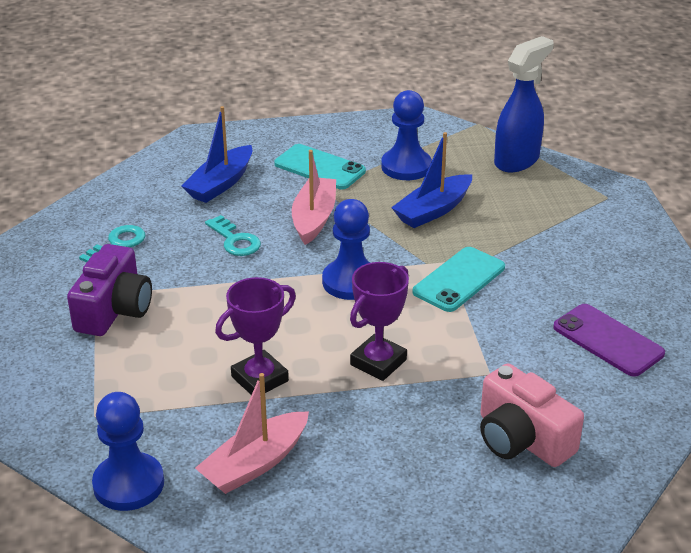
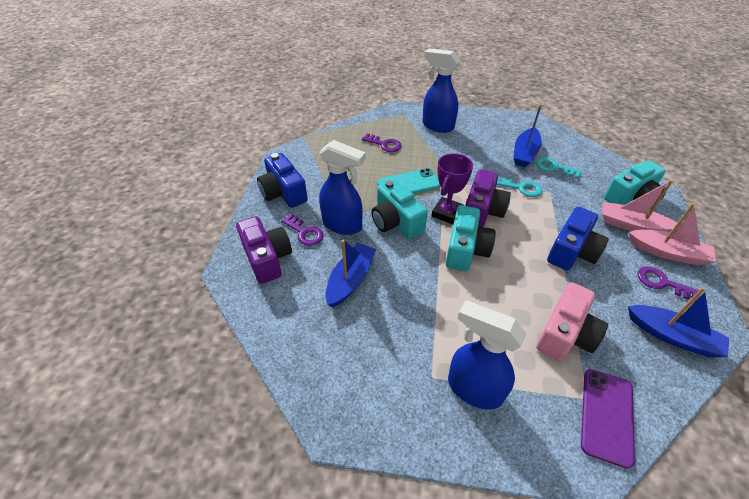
blue boat: 2 -> 3
blue camera: 0 -> 2
blue pawn: 3 -> 0
blue spray bottle: 1 -> 3
purple camera: 1 -> 2
purple key: 0 -> 3
purple trophy: 2 -> 1
turquoise camera: 0 -> 3
turquoise phone: 2 -> 1

